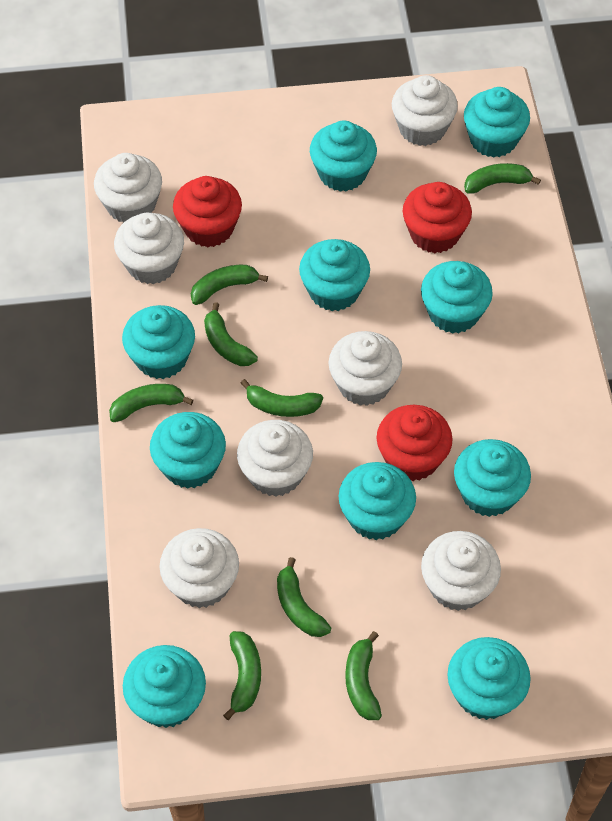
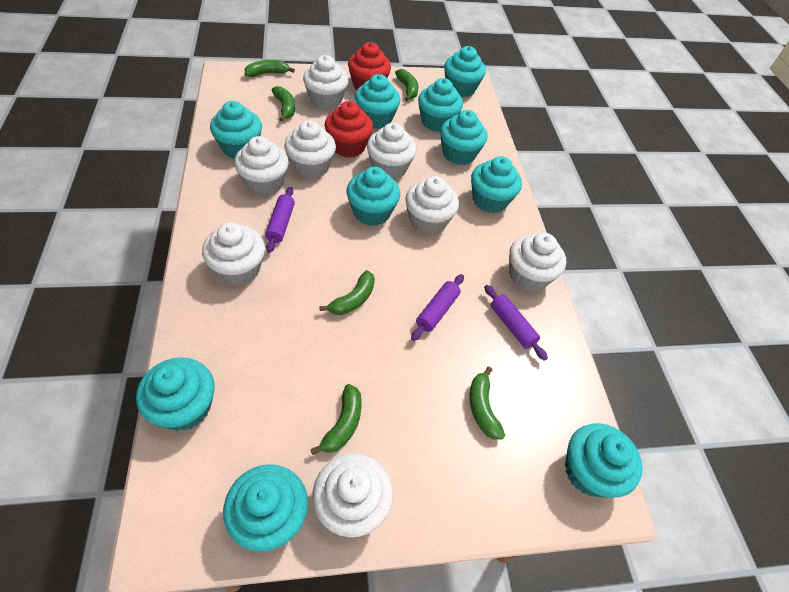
green banana: 8 -> 6
purple rolling pin: 0 -> 3
red cupcake: 3 -> 2
white cupcake: 7 -> 8

